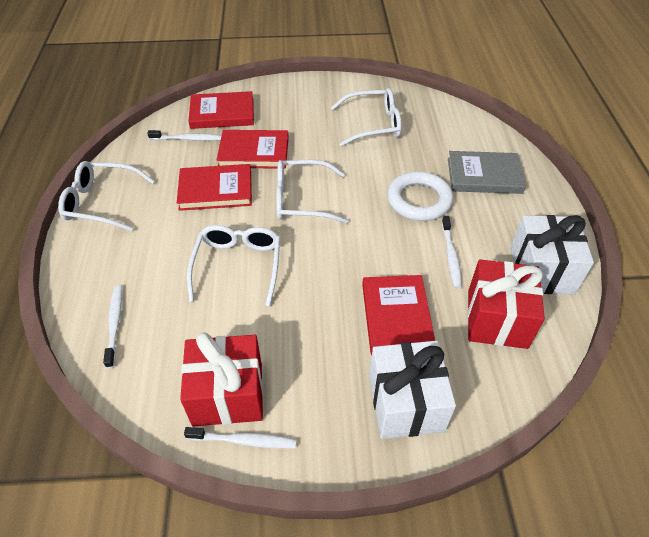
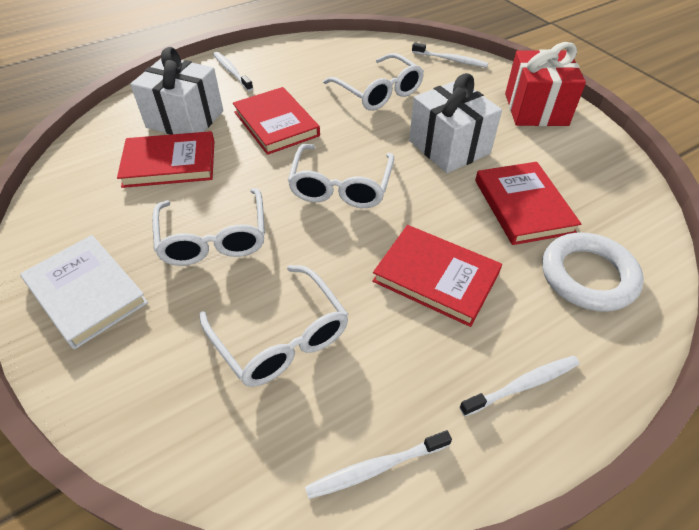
grey book: 1 -> 0
red gift: 2 -> 1
white book: 0 -> 1

